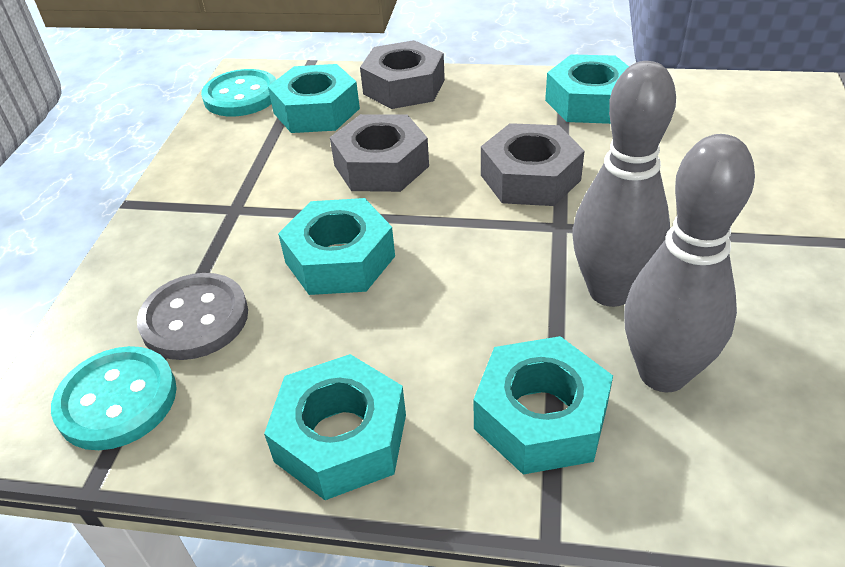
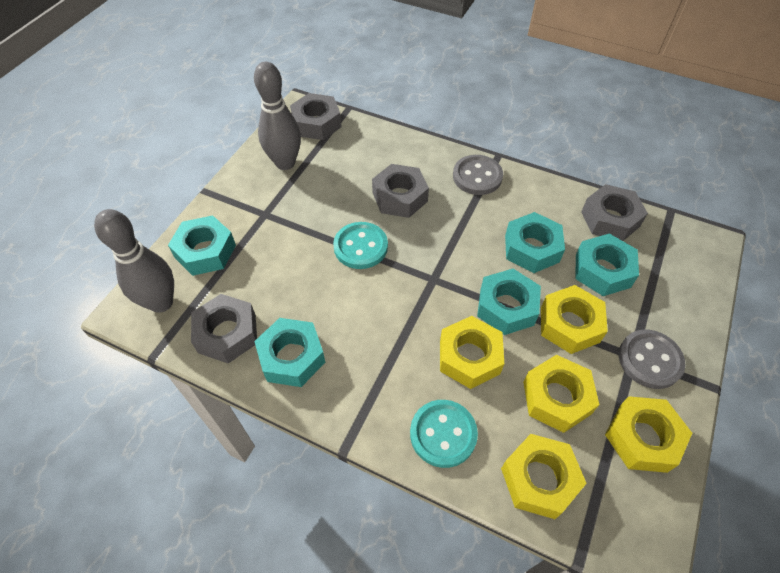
grey button: 1 -> 2
grey nut: 3 -> 4
yellow nut: 0 -> 5

